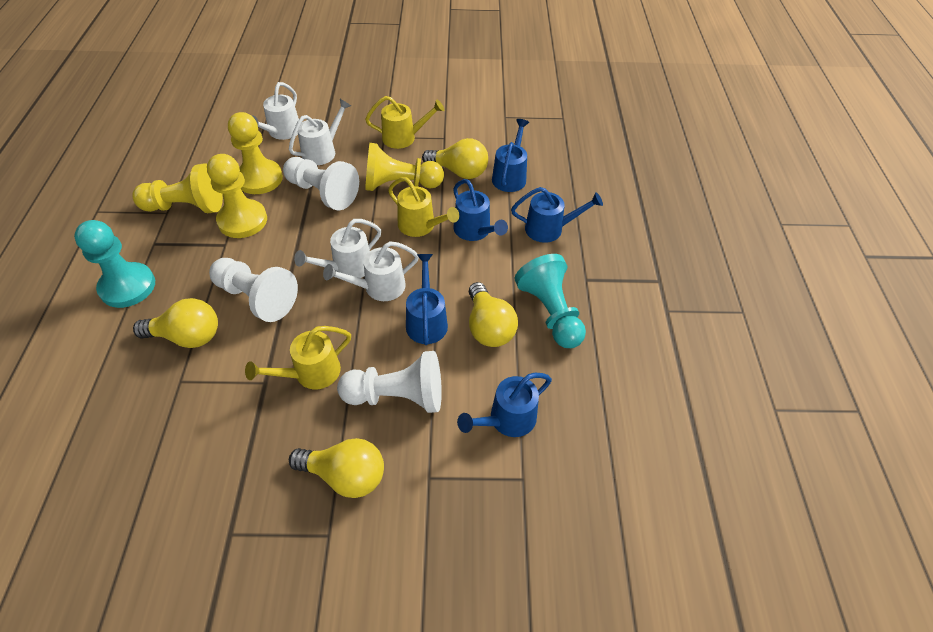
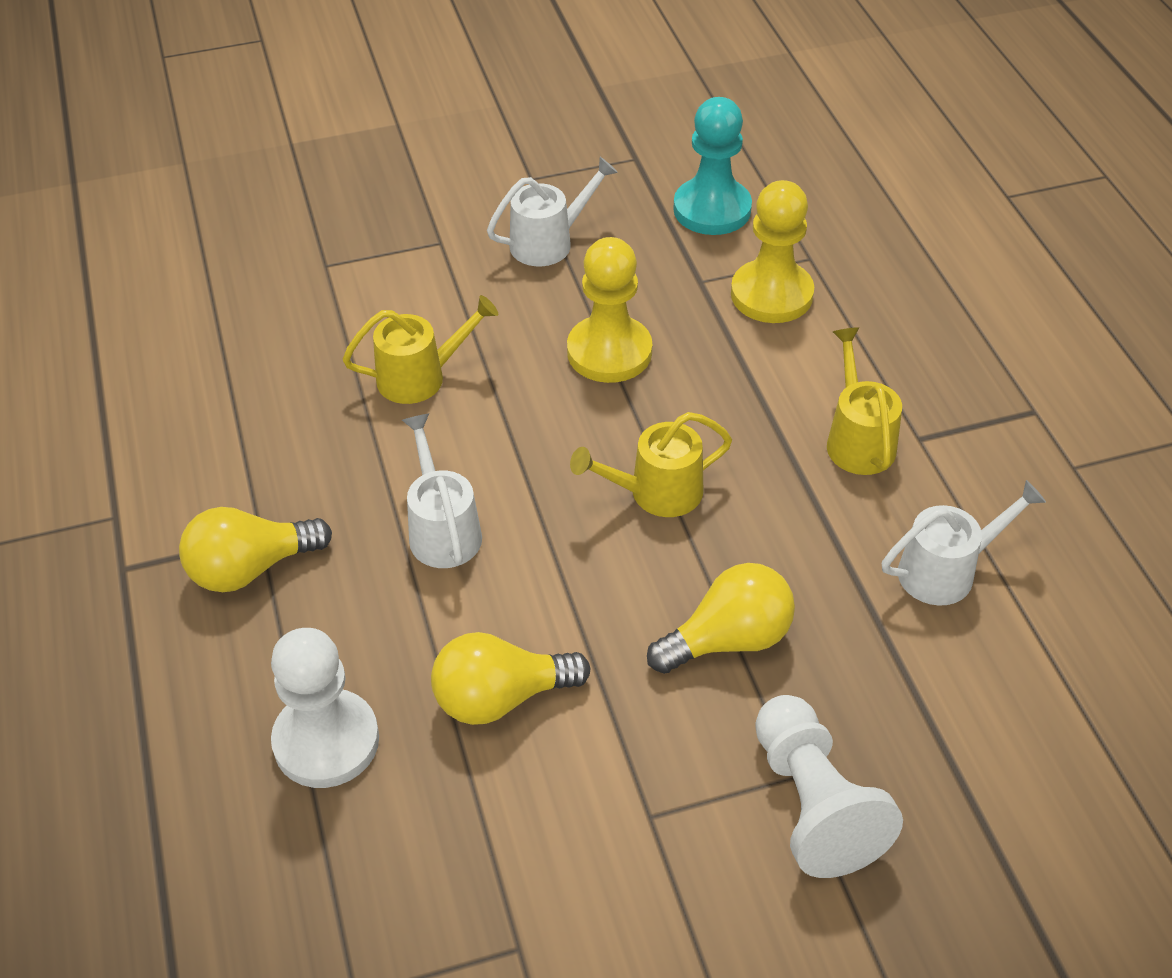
blue watering can: 5 -> 0
turquoise pawn: 2 -> 1
white pawn: 3 -> 2
white watering can: 4 -> 3
yellow light bulb: 4 -> 3
yellow pawn: 4 -> 2

